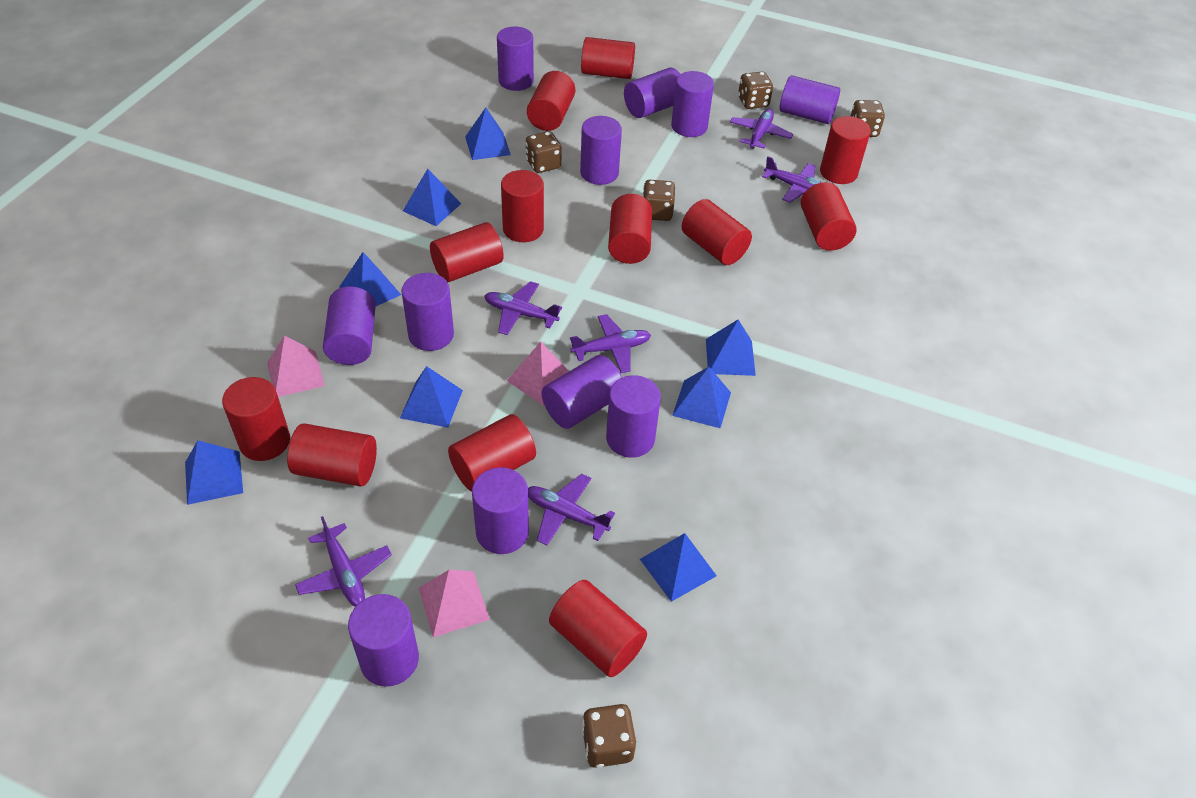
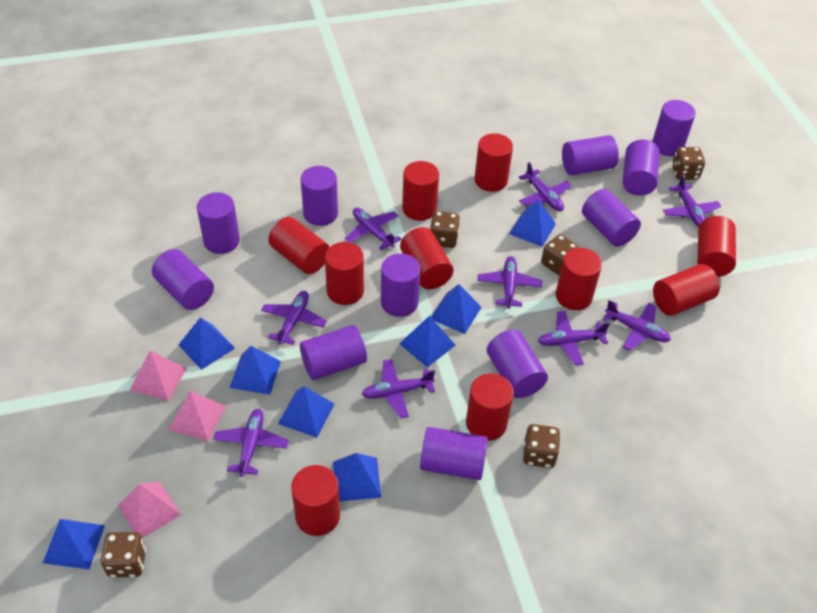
purple plane: 6 -> 9
red cylinder: 12 -> 10

